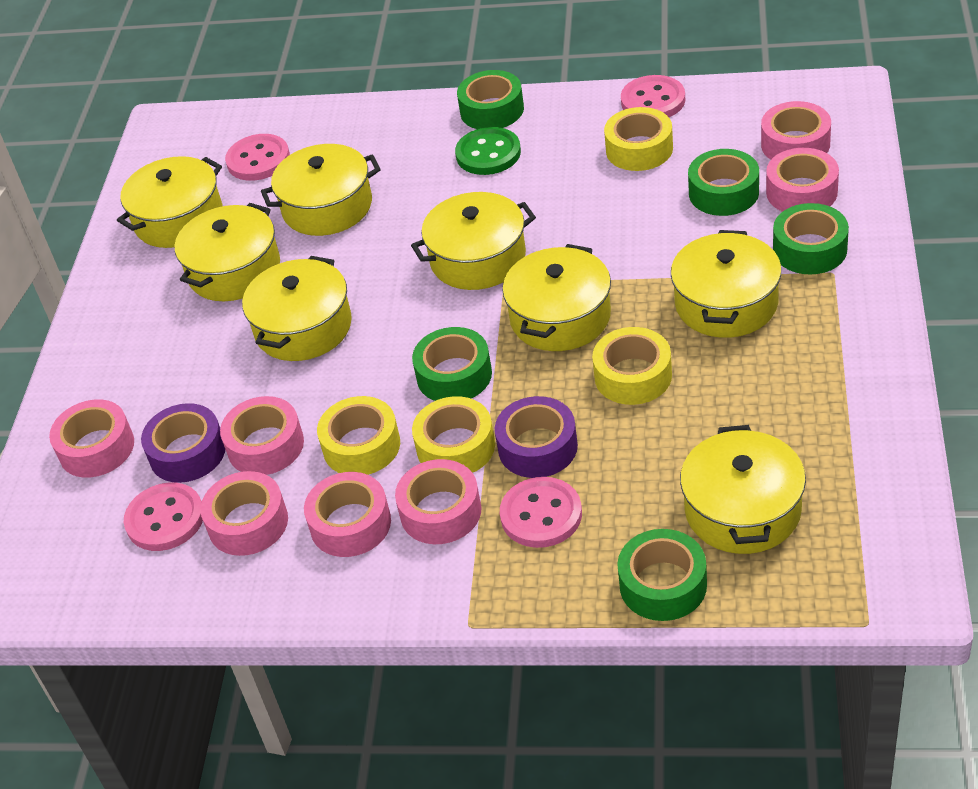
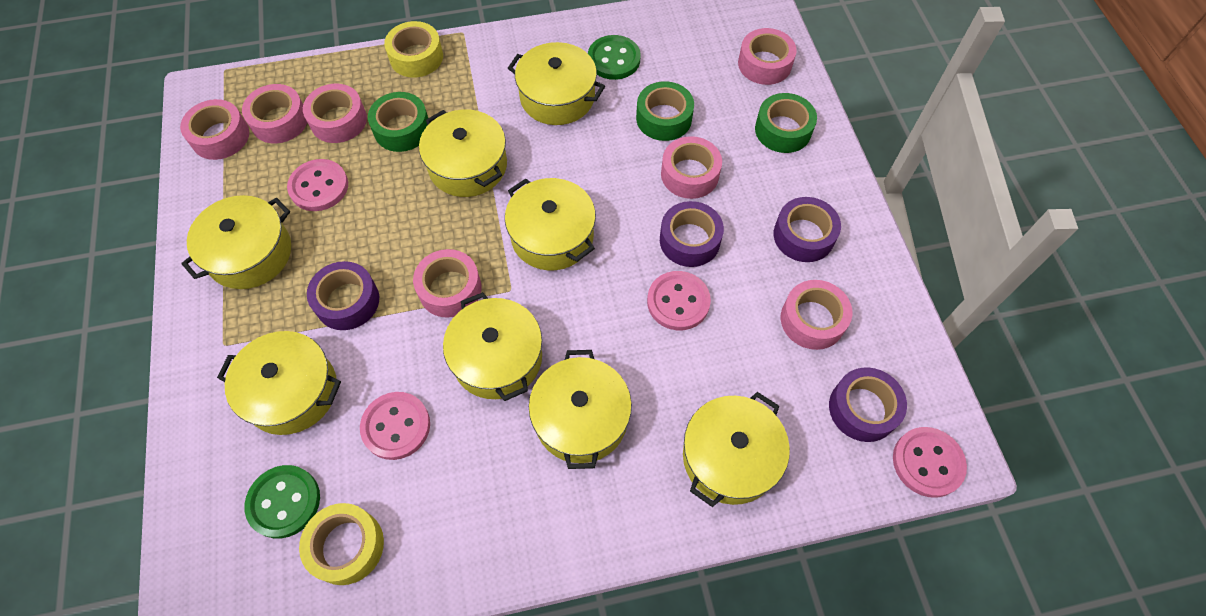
green button: 1 -> 2
green tape: 5 -> 3
purple tape: 2 -> 4
yellow tape: 4 -> 2

